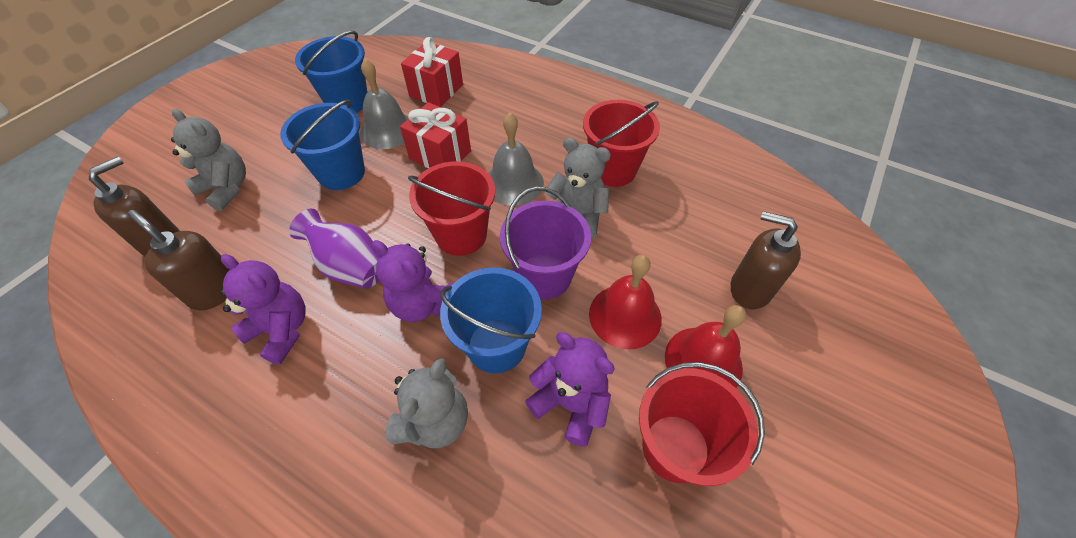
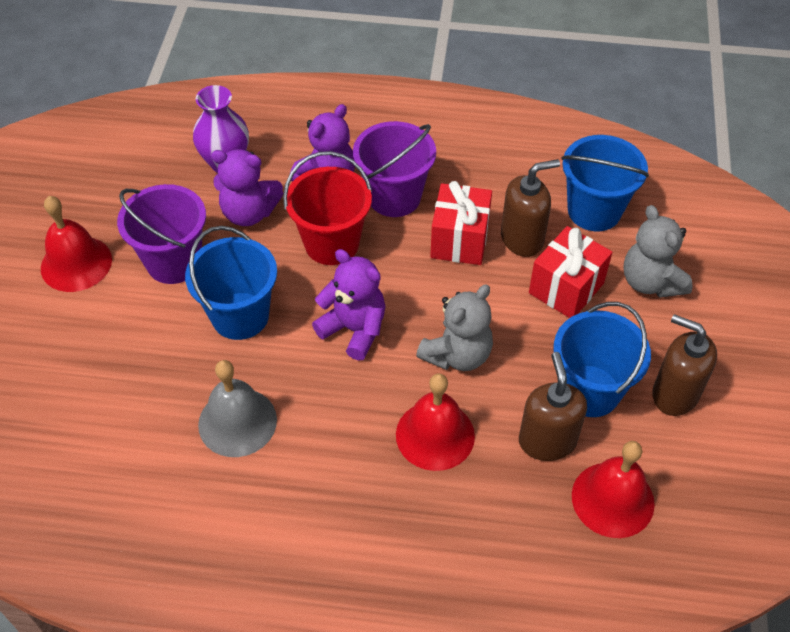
grey bell: 2 -> 1
grey teddy bear: 3 -> 2
purple bucket: 1 -> 2
red bell: 2 -> 3
red bucket: 3 -> 1

